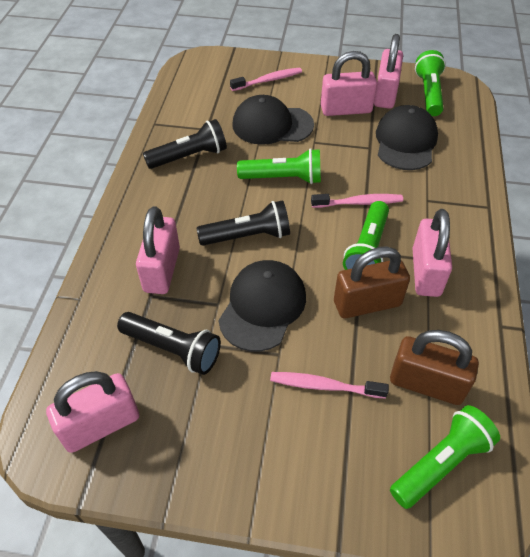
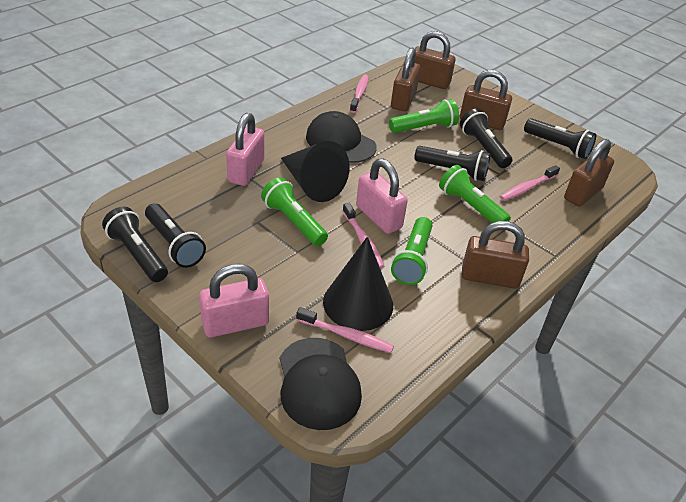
black cap: 3 -> 2
black cone: 0 -> 2
black flashlight: 3 -> 5
brown padlock: 2 -> 5
pink padlock: 5 -> 3
pink toothbrush: 3 -> 4

